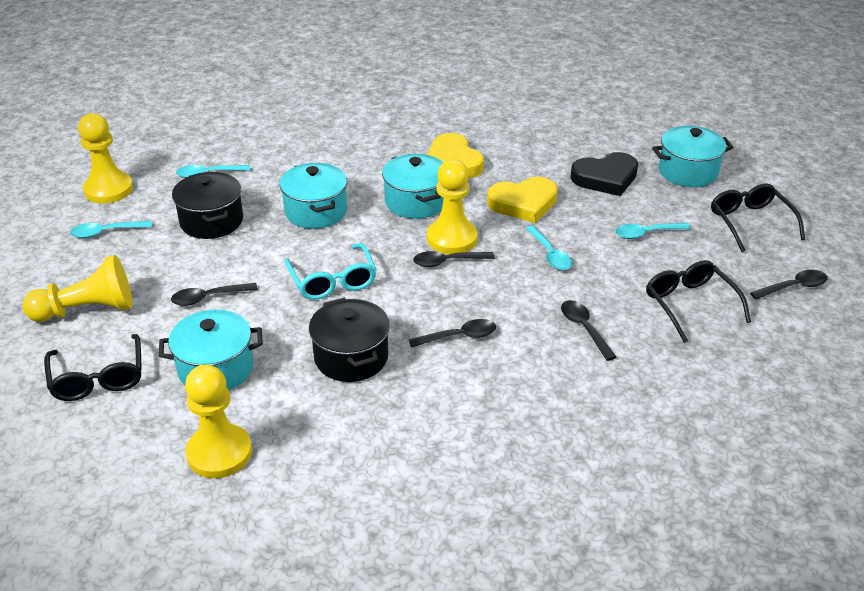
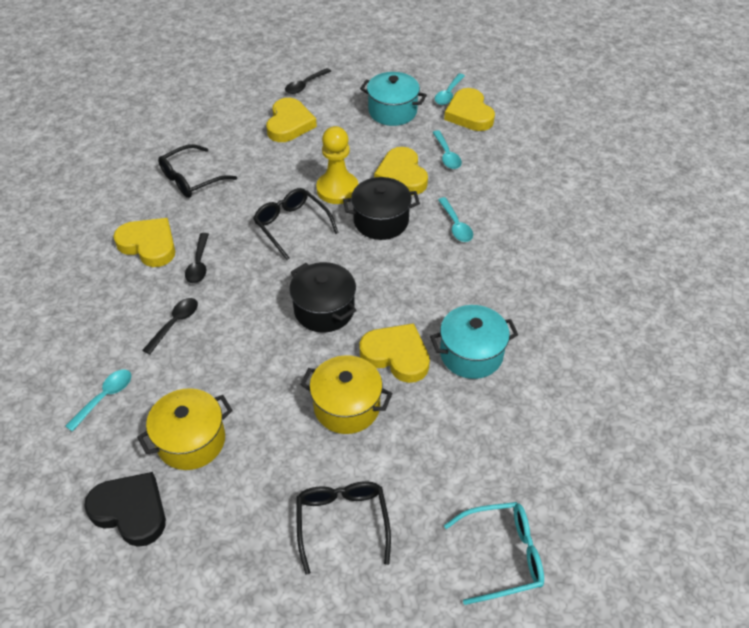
black spoon: 5 -> 3
turquoise pot: 4 -> 2
yellow heart: 2 -> 5
yellow pawn: 4 -> 1
yellow pot: 0 -> 2

